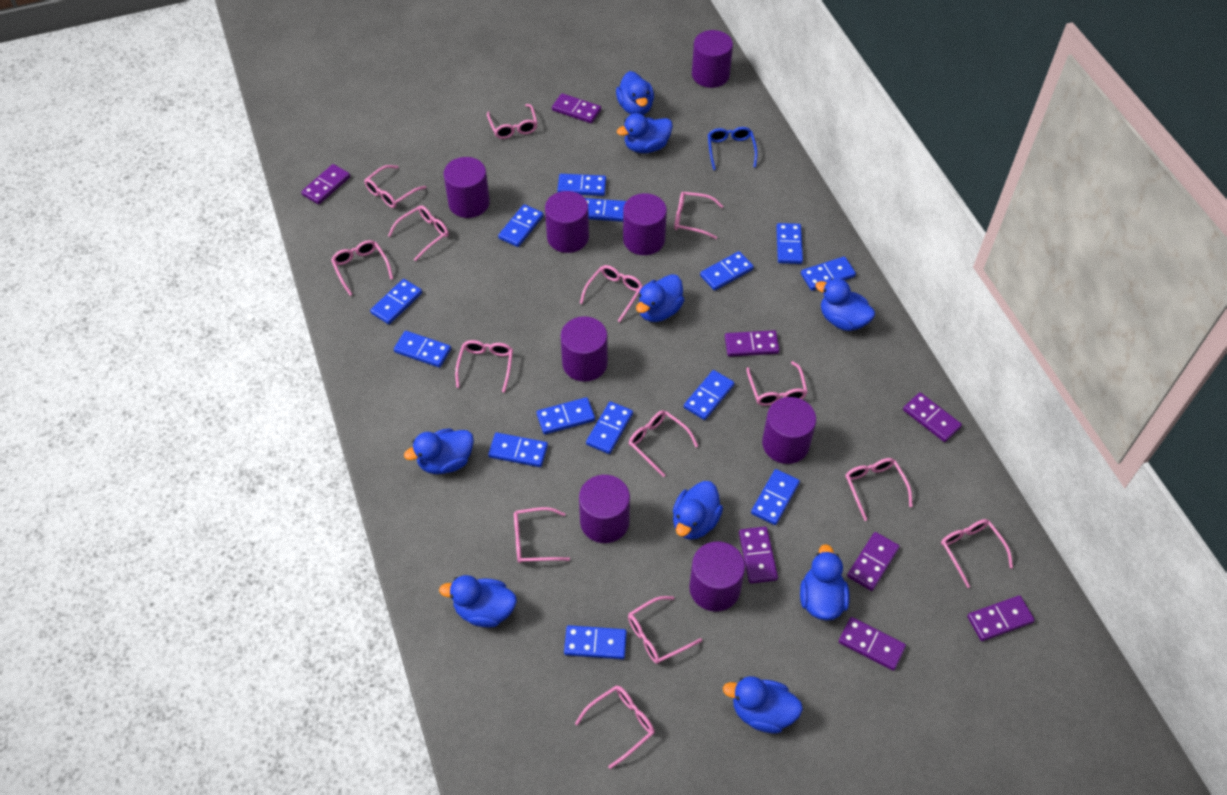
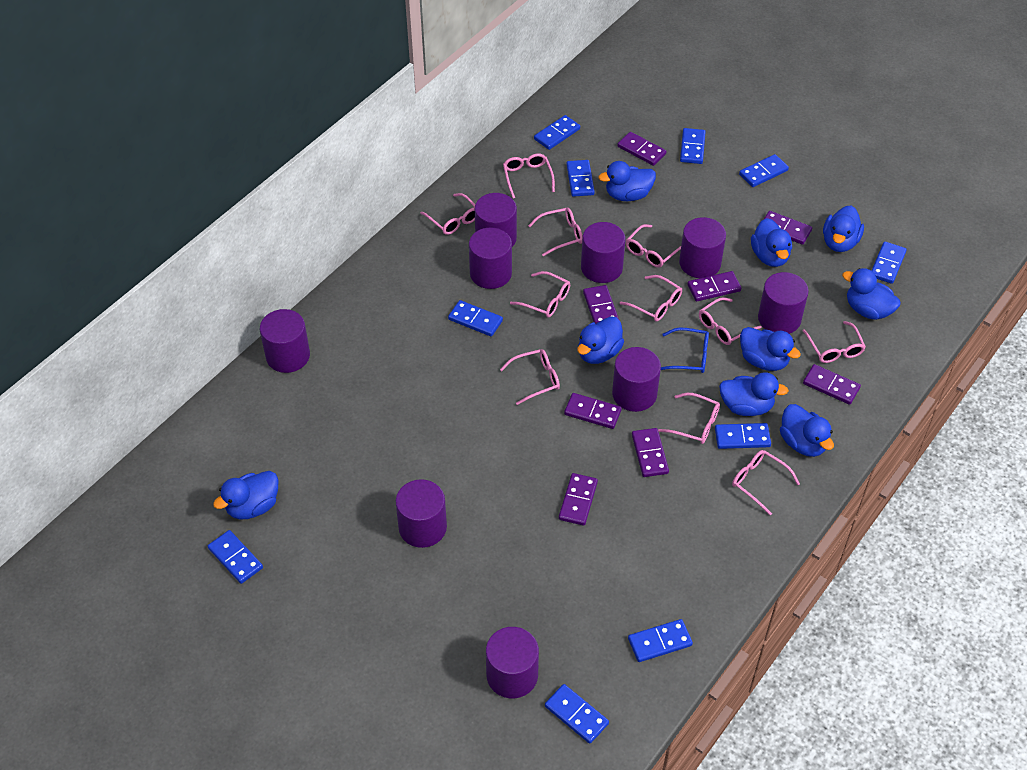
blue domino: 14 -> 10
pink glasses: 14 -> 11
purple cylinder: 8 -> 9

